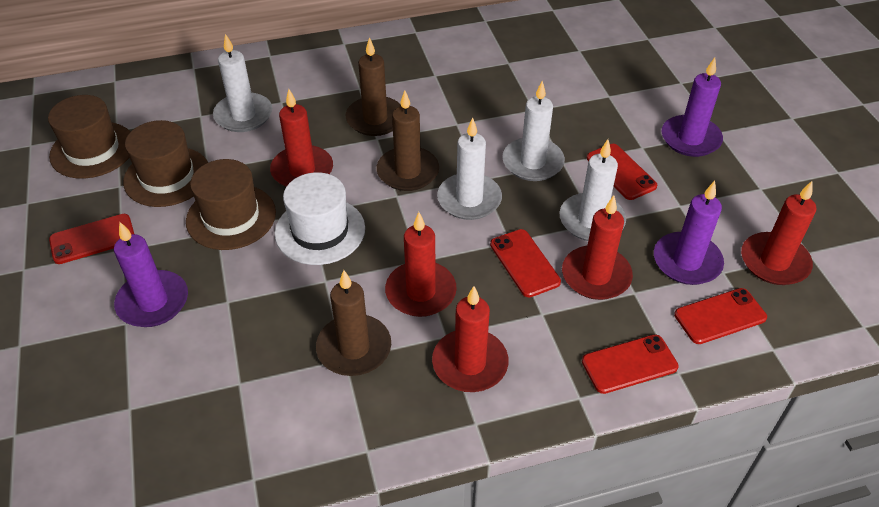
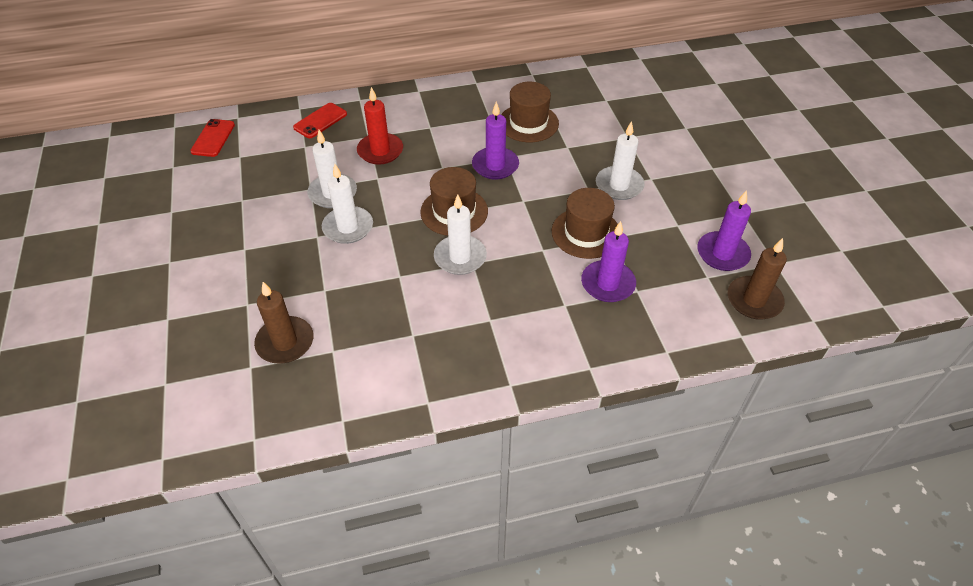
brown candle: 3 -> 2
red candle: 5 -> 1
red phone: 5 -> 2
white hat: 1 -> 0

